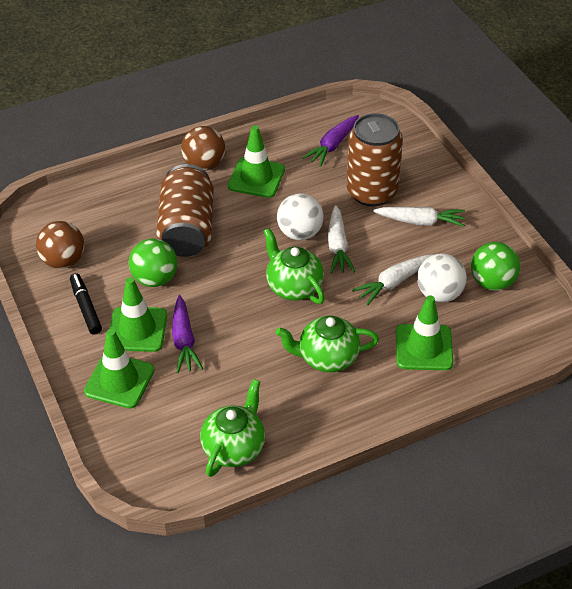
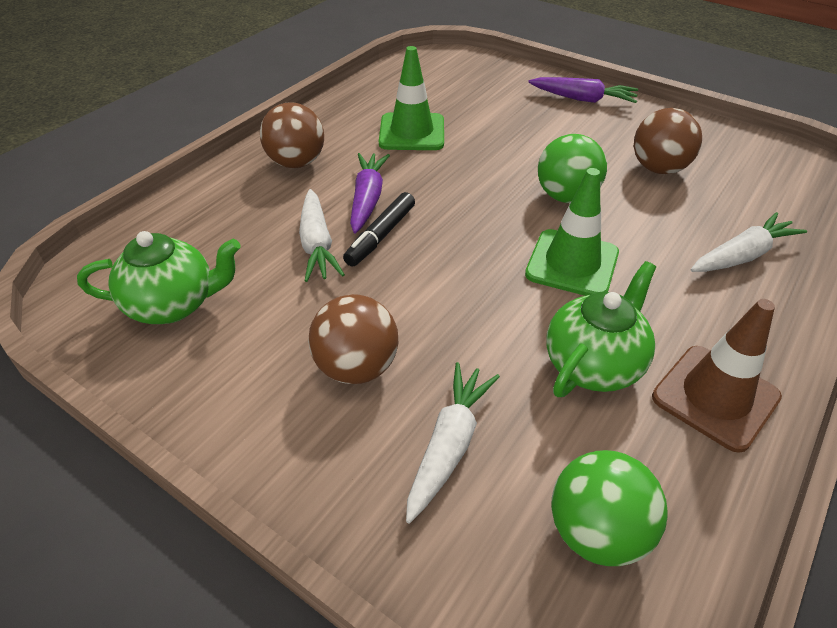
brown ball: 2 -> 3
brown can: 2 -> 0
brown traffic cone: 0 -> 1
green teapot: 3 -> 2
green traffic cone: 4 -> 2
white ball: 2 -> 0

